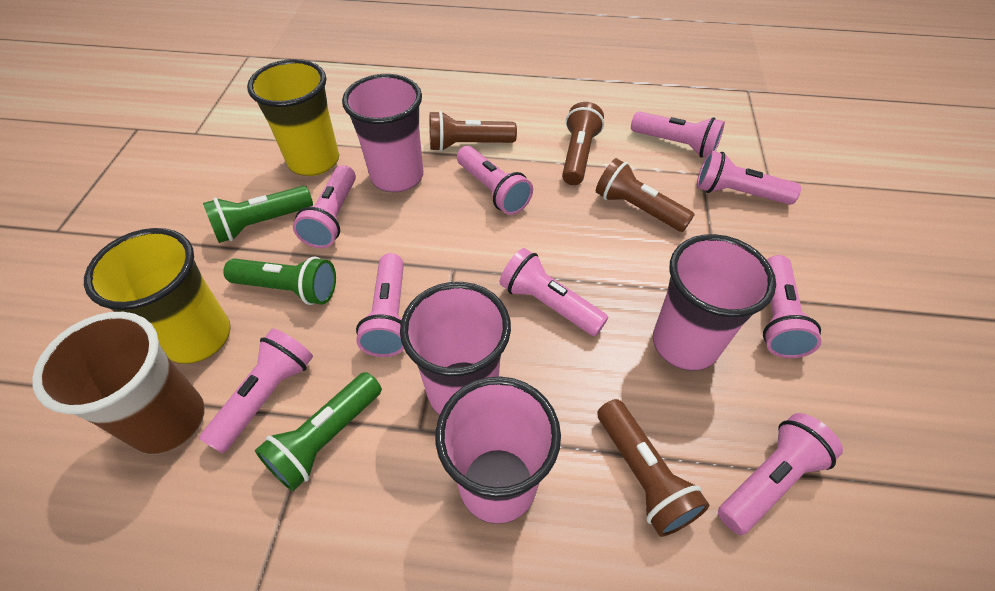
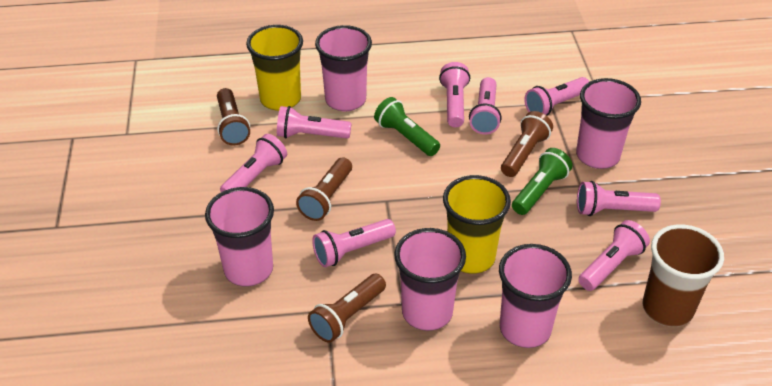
green flashlight: 3 -> 2
pink cup: 4 -> 5
pink flashlight: 9 -> 8

